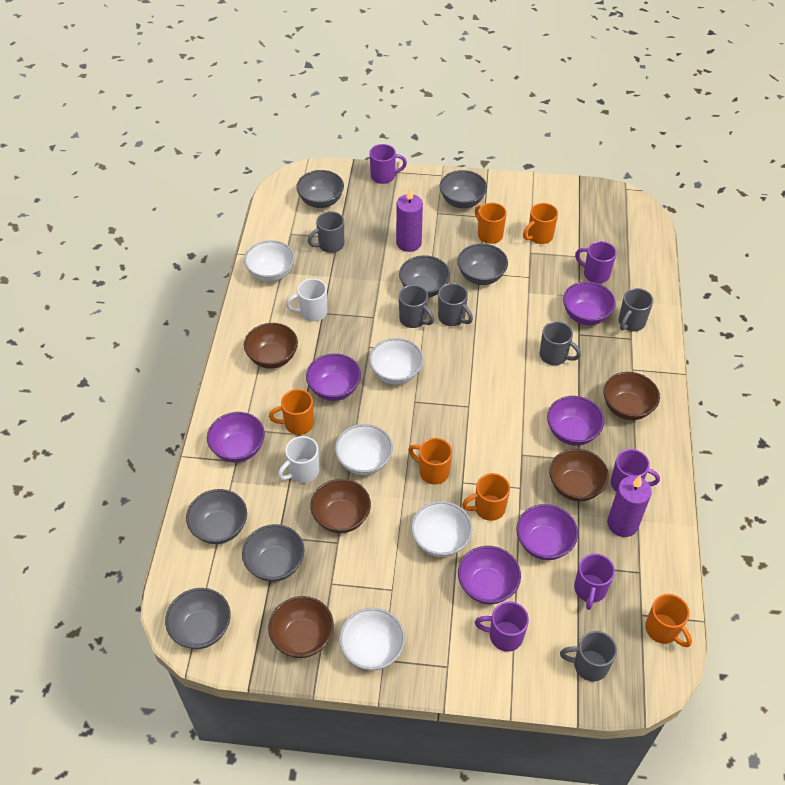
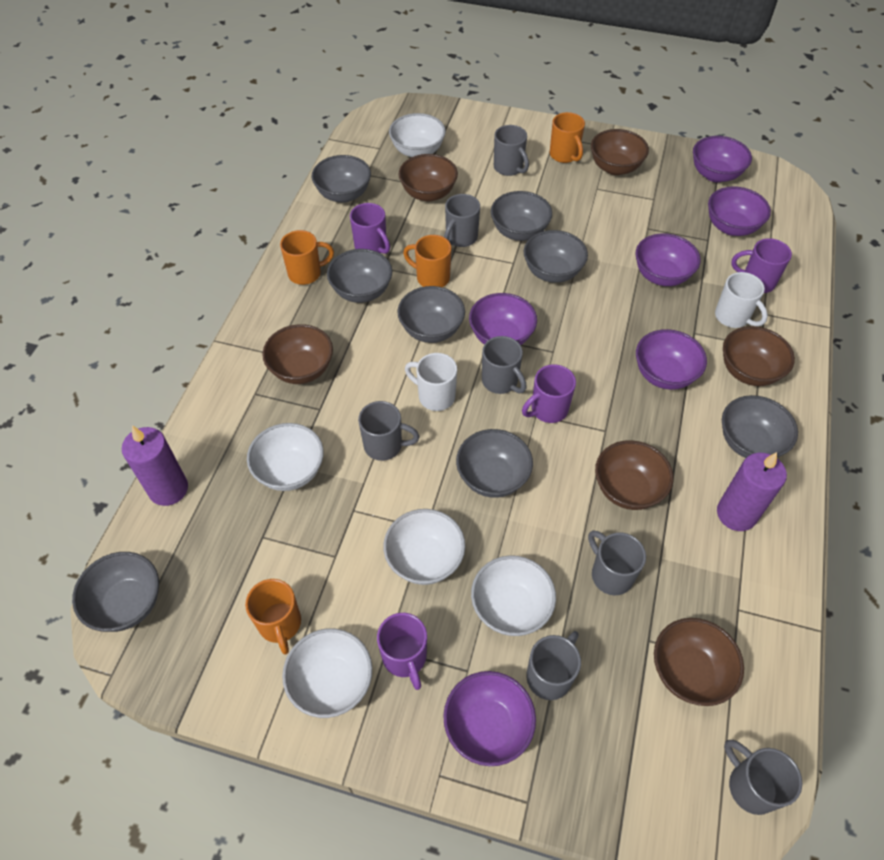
brown bowl: 5 -> 6
grey bowl: 7 -> 8
grey mug: 6 -> 7
orange mug: 6 -> 4
purple mug: 5 -> 4

